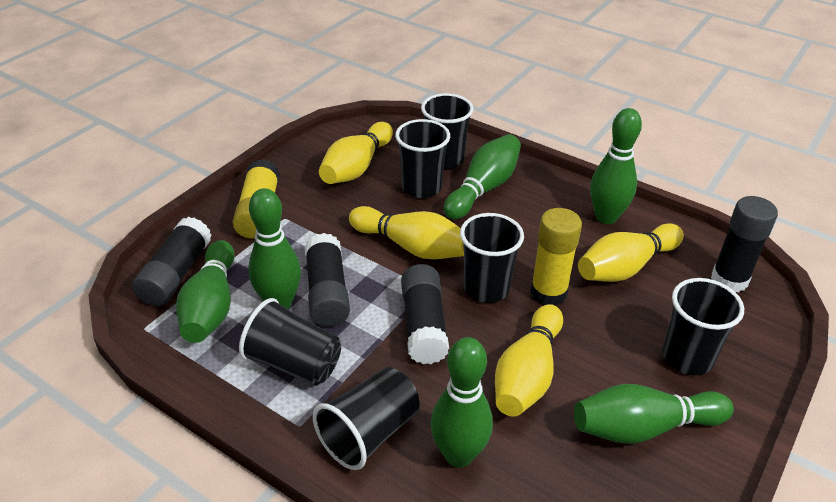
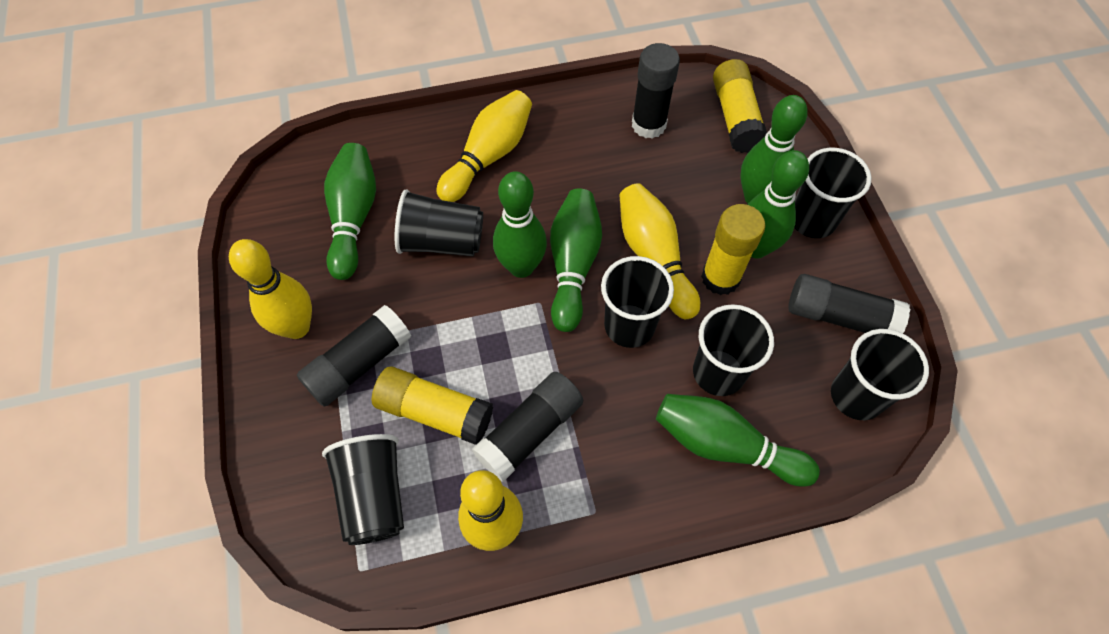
yellow glue stick: 2 -> 3

